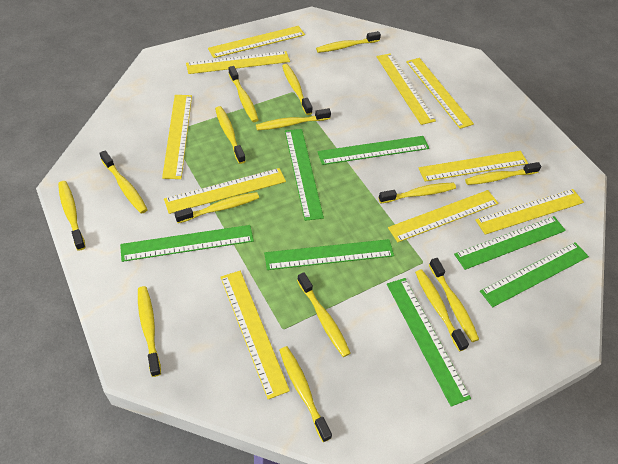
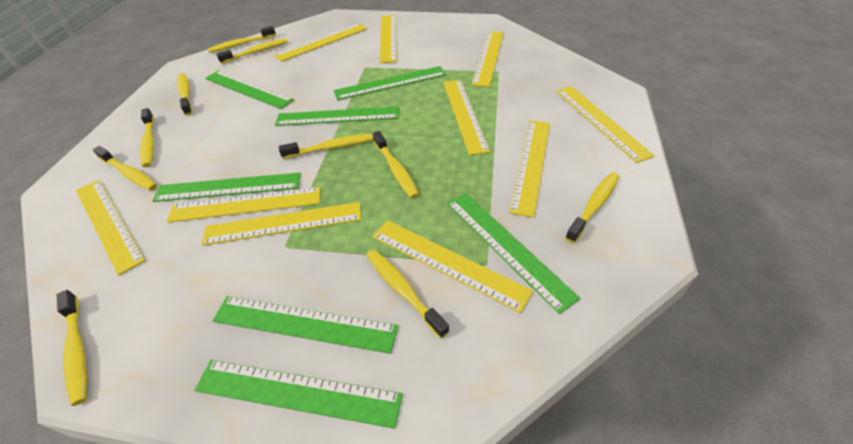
yellow toothbrush: 15 -> 10

